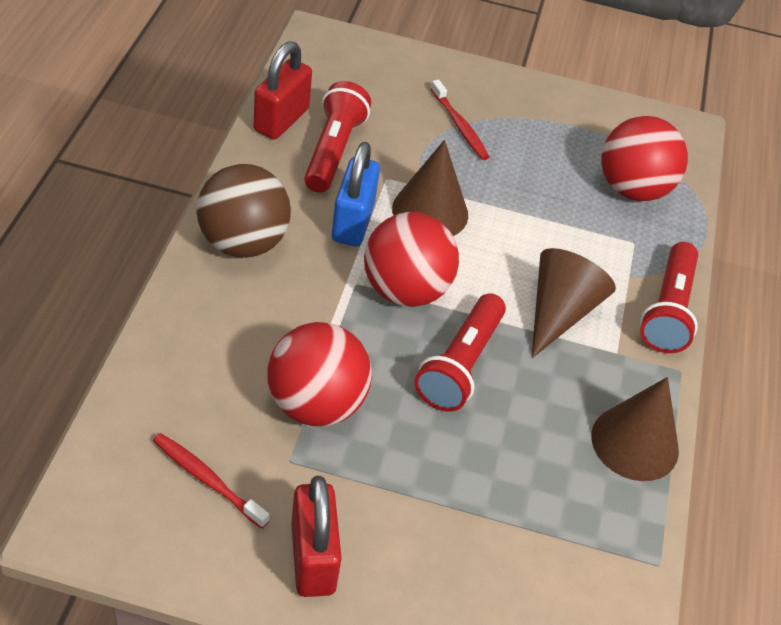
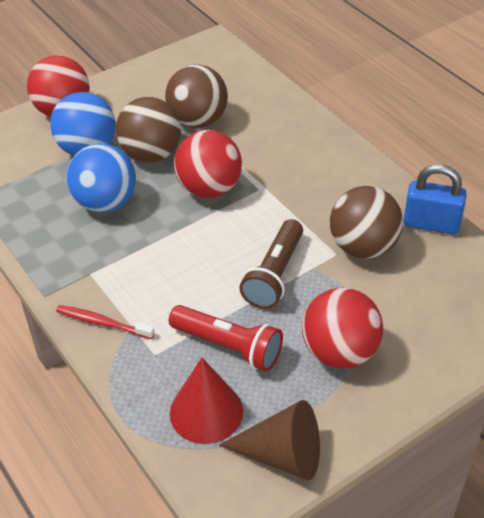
blue ball: 0 -> 2
brown ball: 1 -> 3
brown cone: 3 -> 1
brown flashlight: 0 -> 1
red cone: 0 -> 1
red flashlight: 3 -> 1
red padlock: 2 -> 0
red toothbrush: 2 -> 1

